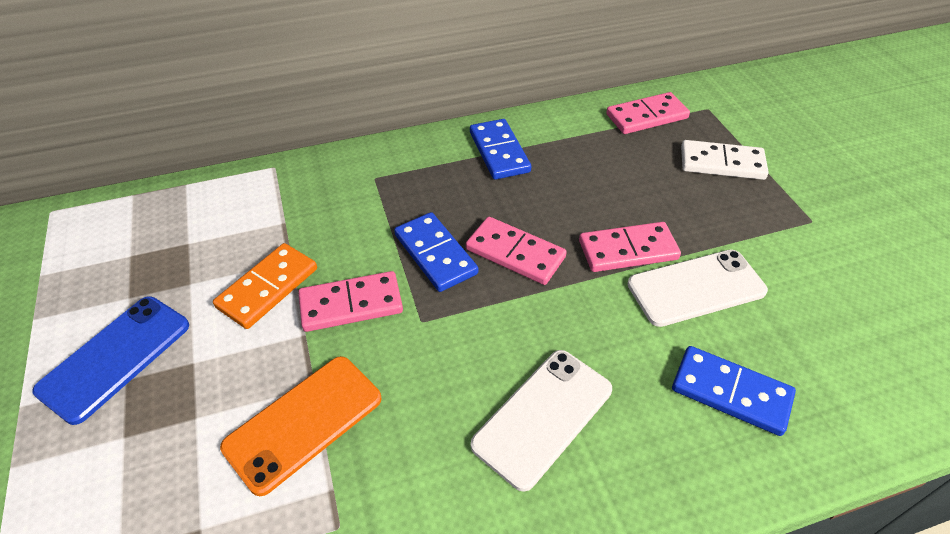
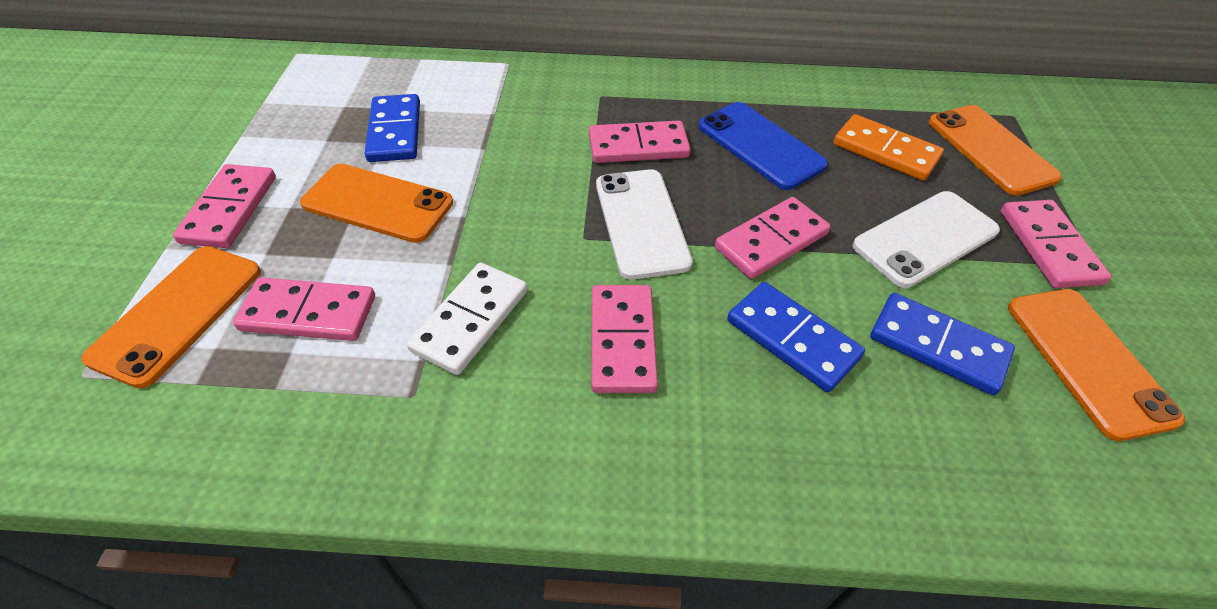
orange phone: 1 -> 4
pink domino: 4 -> 6

